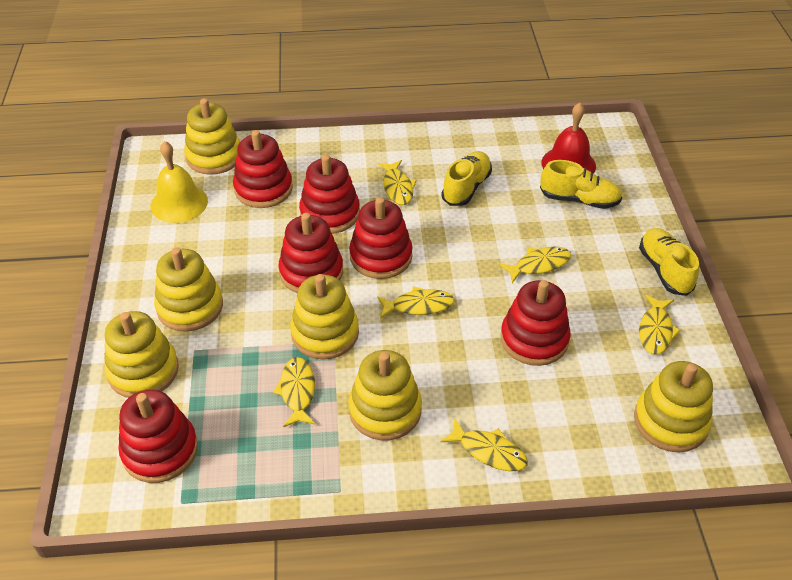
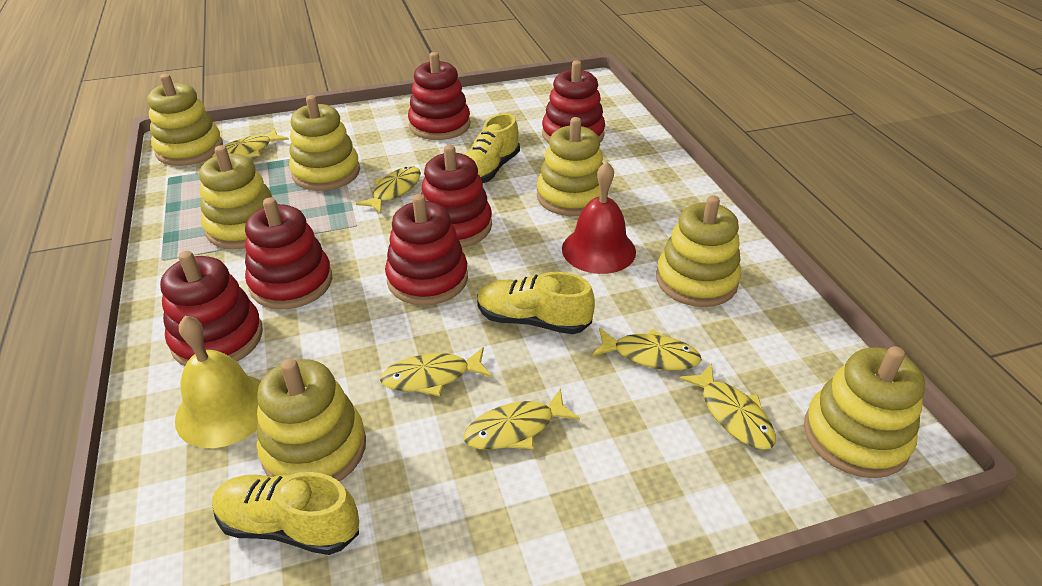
yellow stacking toy: 6 -> 7

